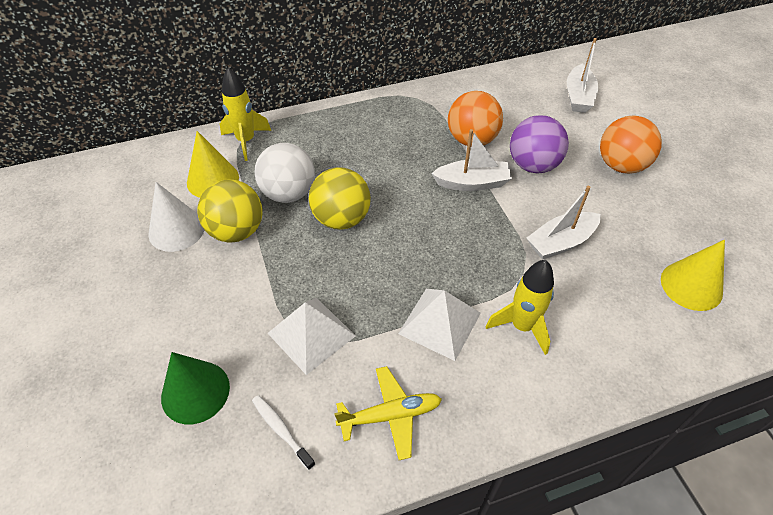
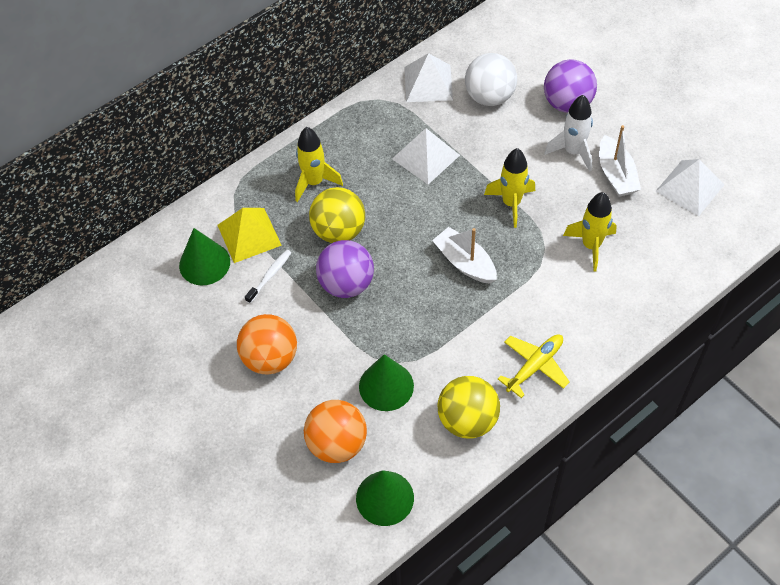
green cone: 1 -> 3
purple ball: 1 -> 2
white boat: 3 -> 2
white cone: 1 -> 0
white pyramid: 2 -> 3
white rocket: 0 -> 1
yellow cone: 2 -> 0
yellow pyramid: 0 -> 1
yellow rocket: 2 -> 3

